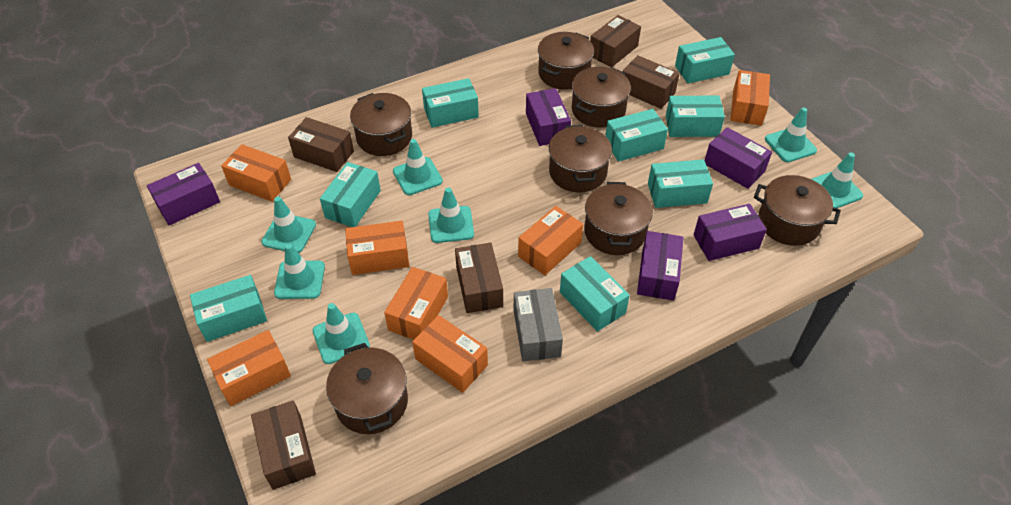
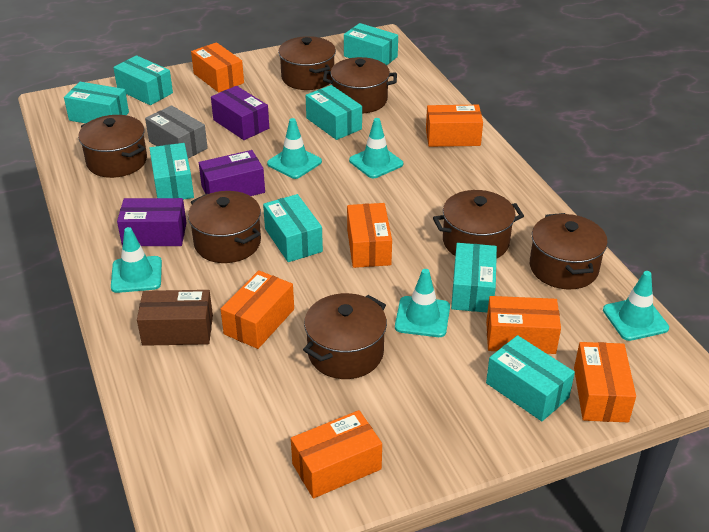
brown box: 5 -> 1
purple box: 5 -> 3
turquoise traffic cone: 7 -> 5

